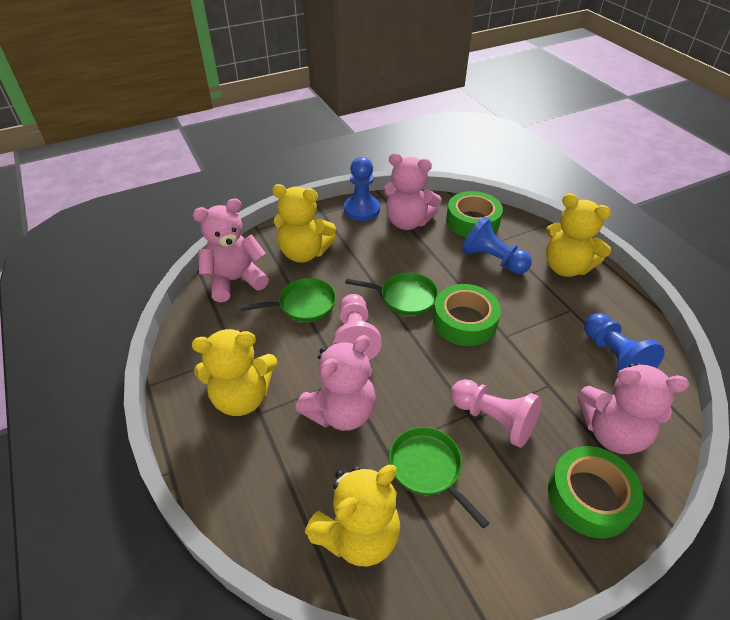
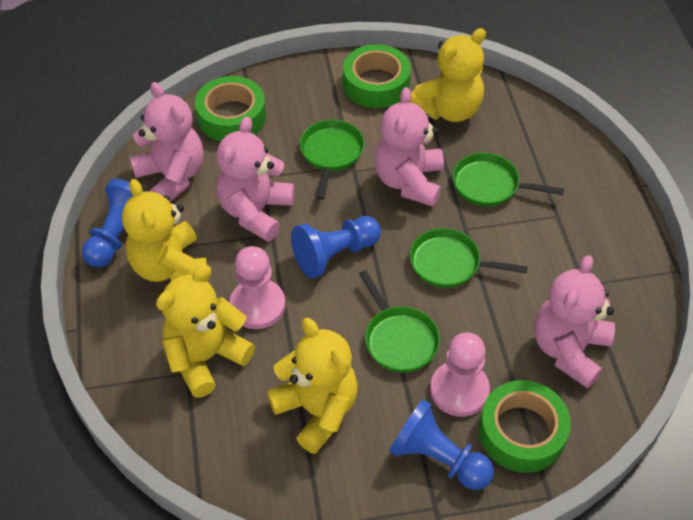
green pan: 3 -> 4

